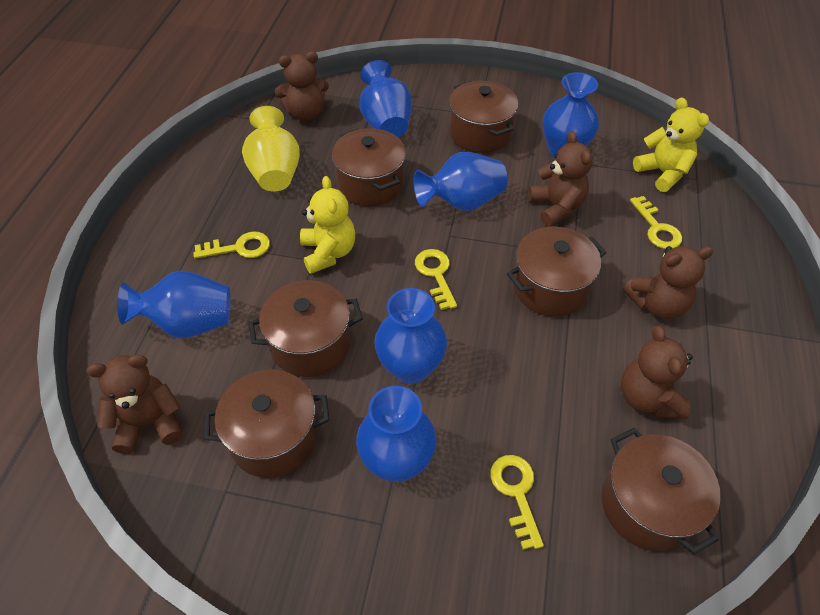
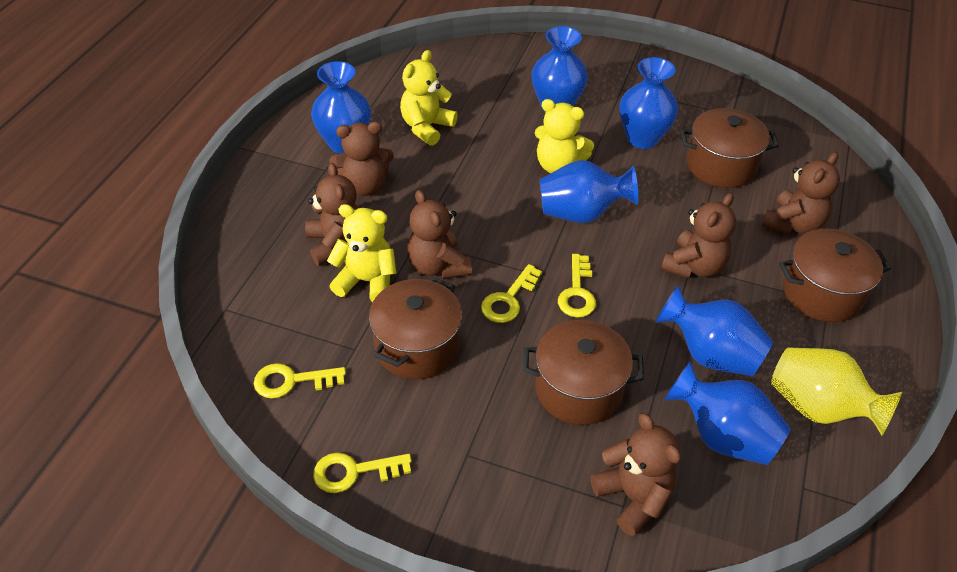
brown pot: 6 -> 4
brown teddy bear: 5 -> 6
yellow teddy bear: 2 -> 3

